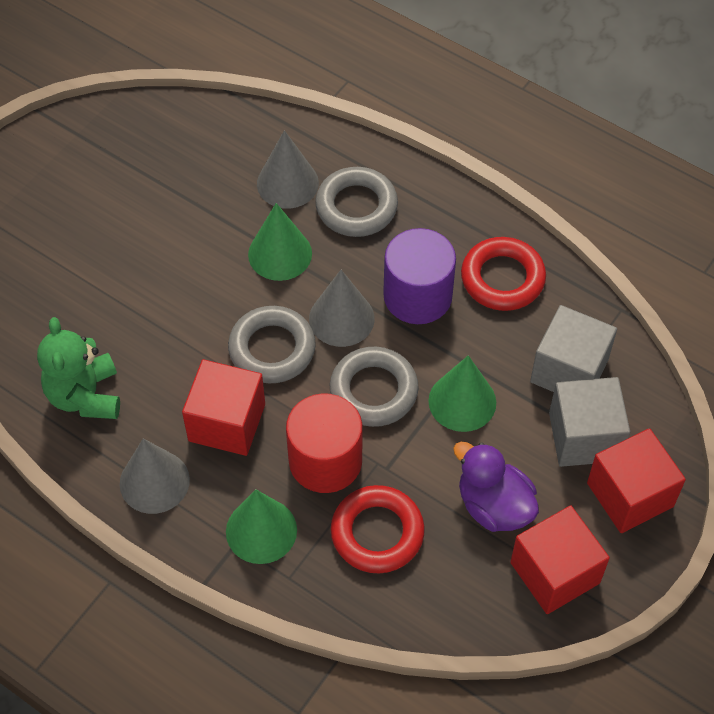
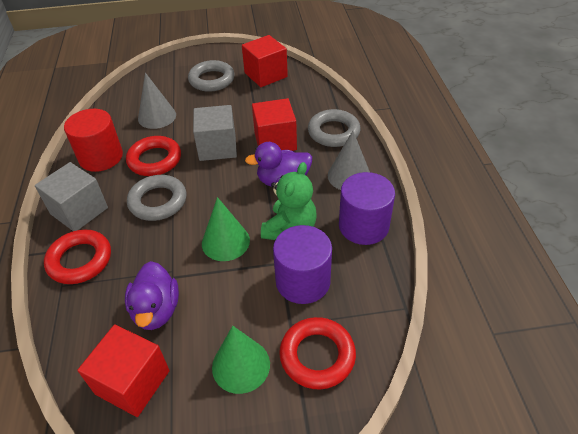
green cone: 3 -> 2
grey cone: 3 -> 2
purple cylinder: 1 -> 2
purple duck: 1 -> 2
red ring: 2 -> 3

